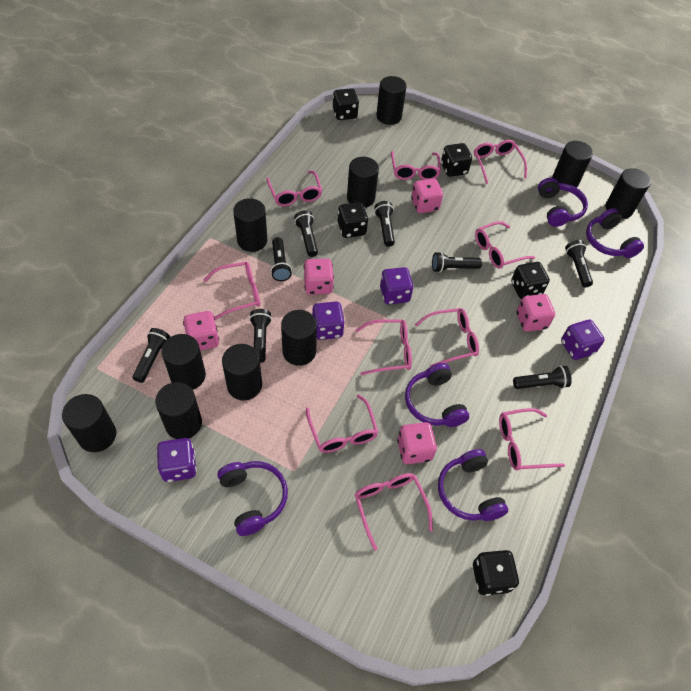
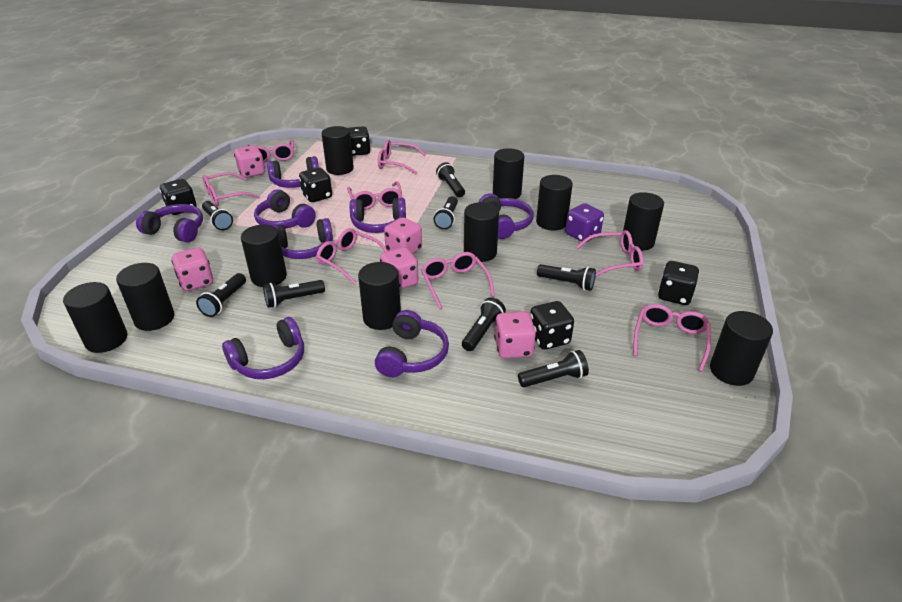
pink glasses: 10 -> 8
purple dice: 4 -> 1
purple headphones: 5 -> 8

